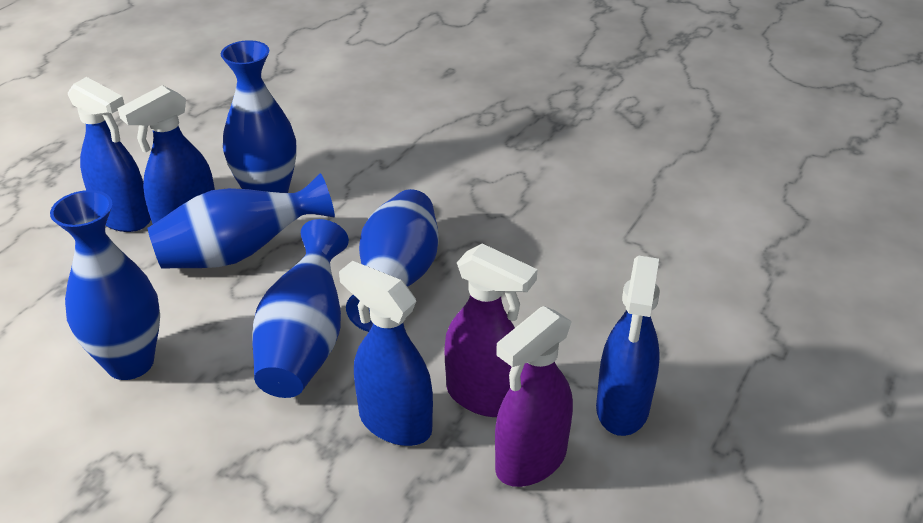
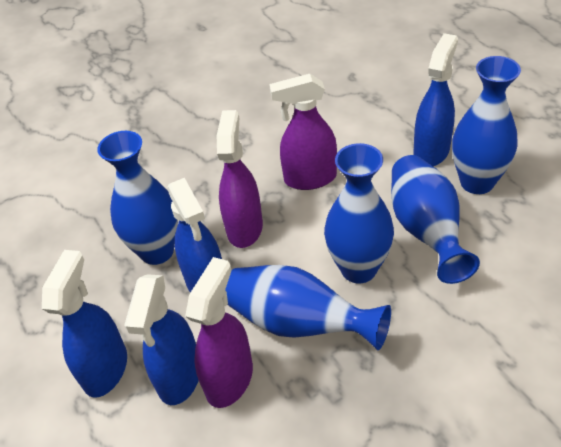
purple spray bottle: 2 -> 3

